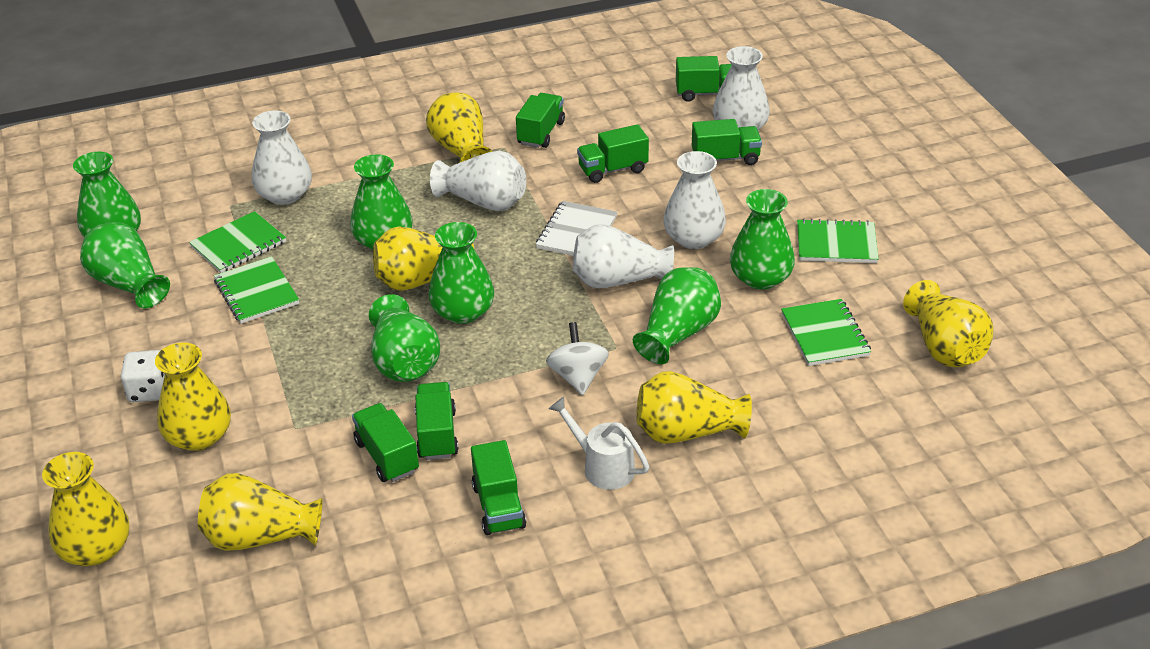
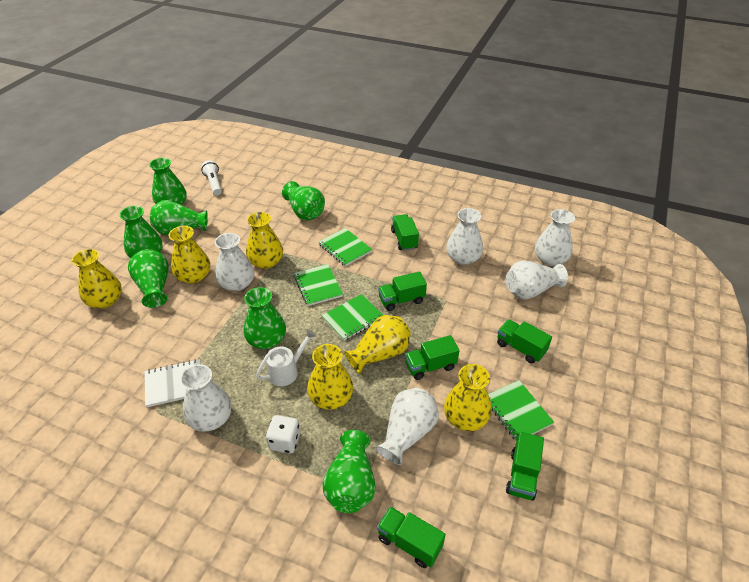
green truck: 7 -> 6
white flashlight: 0 -> 1
white spinning top: 1 -> 0
white vase: 5 -> 6
yellow vase: 7 -> 6

